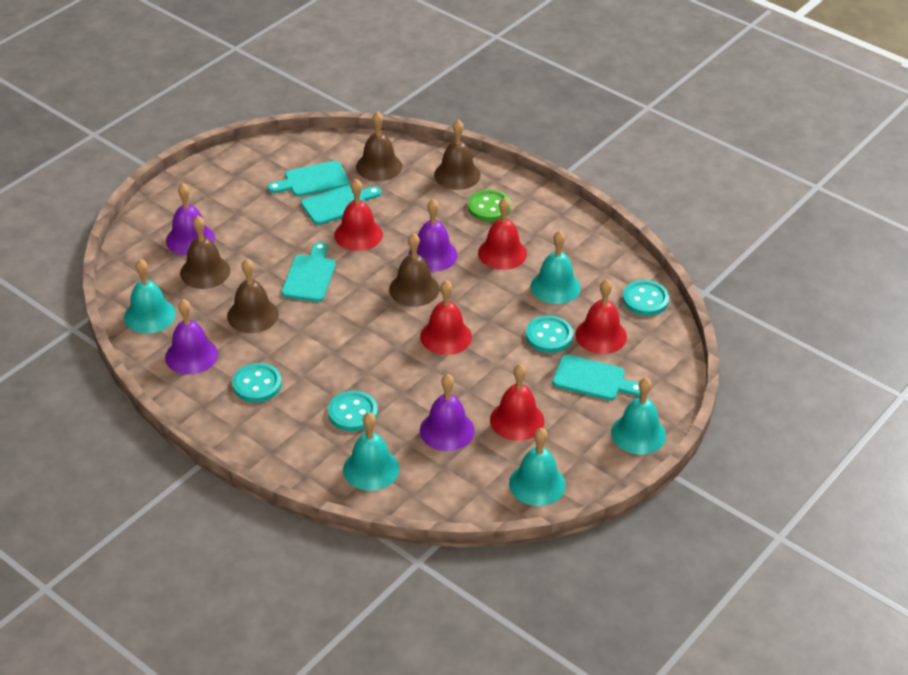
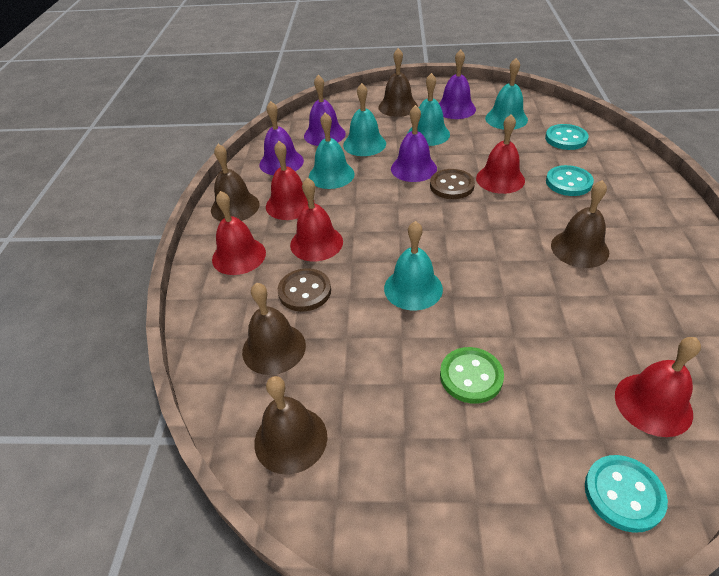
brown button: 0 -> 2
turquoise button: 4 -> 3
turquoise cutting board: 4 -> 0

